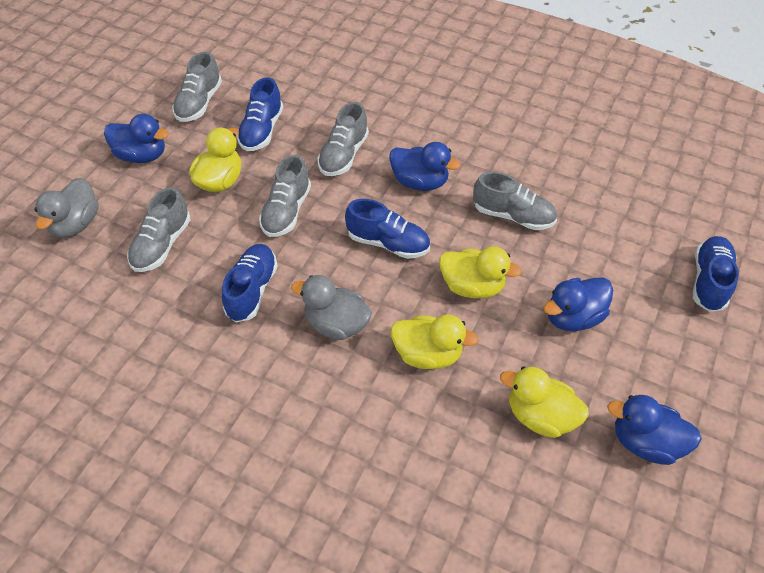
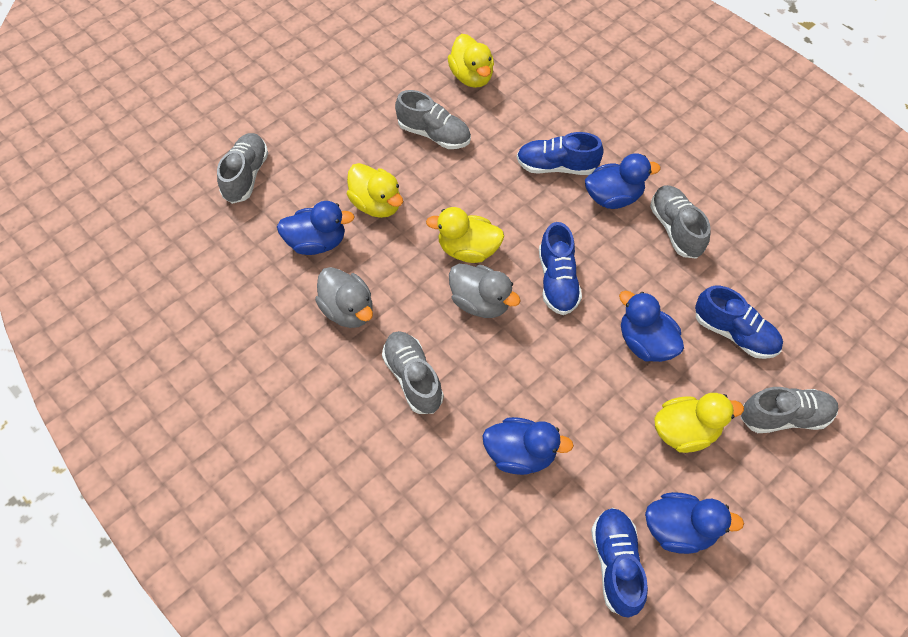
blue duck: 4 -> 5

